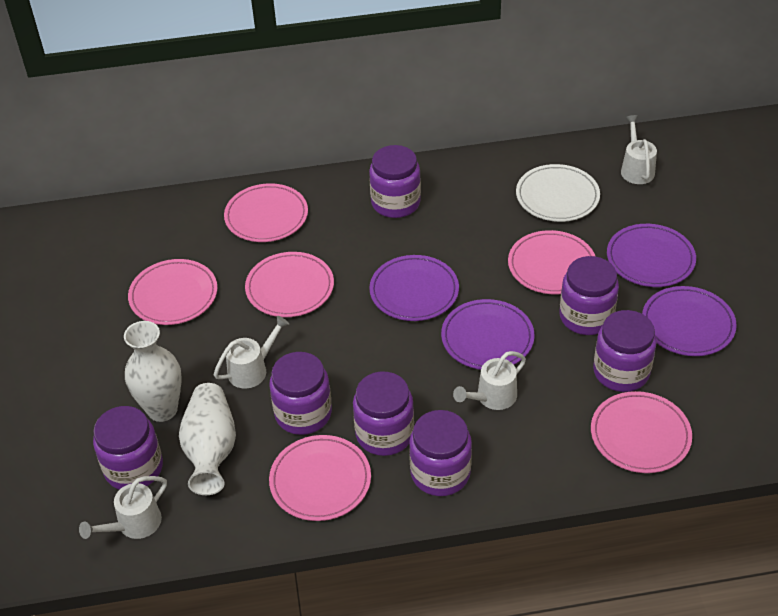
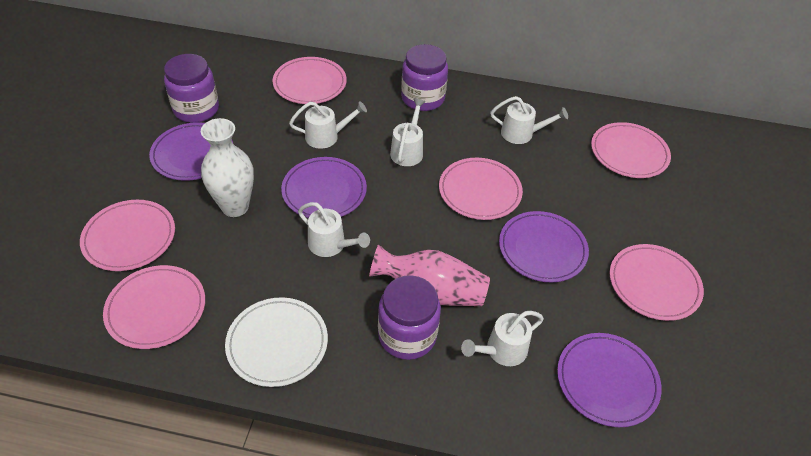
pink vase: 0 -> 1
purple jar: 7 -> 3
white vase: 2 -> 1
white watering can: 4 -> 5

